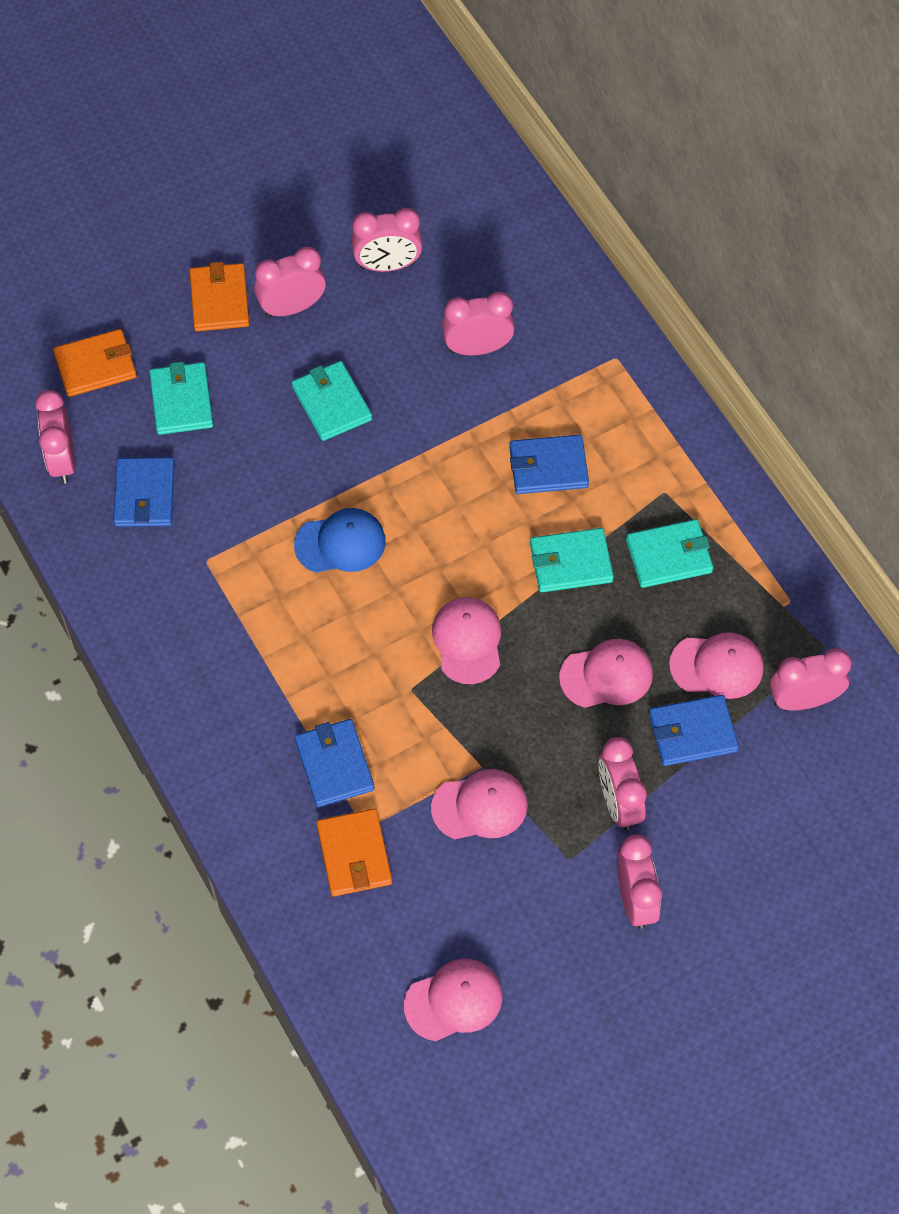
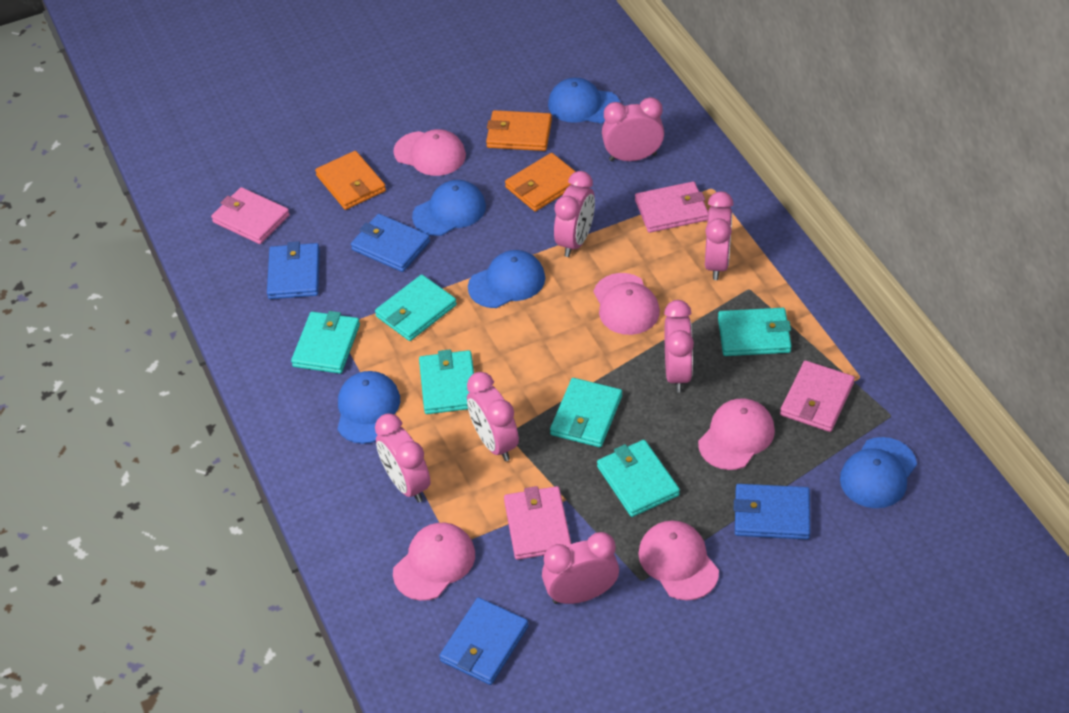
blue cap: 1 -> 5
pink wallet: 0 -> 4
turquoise wallet: 4 -> 6

